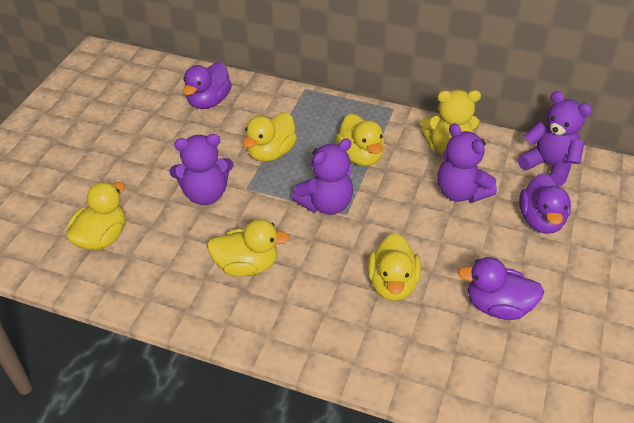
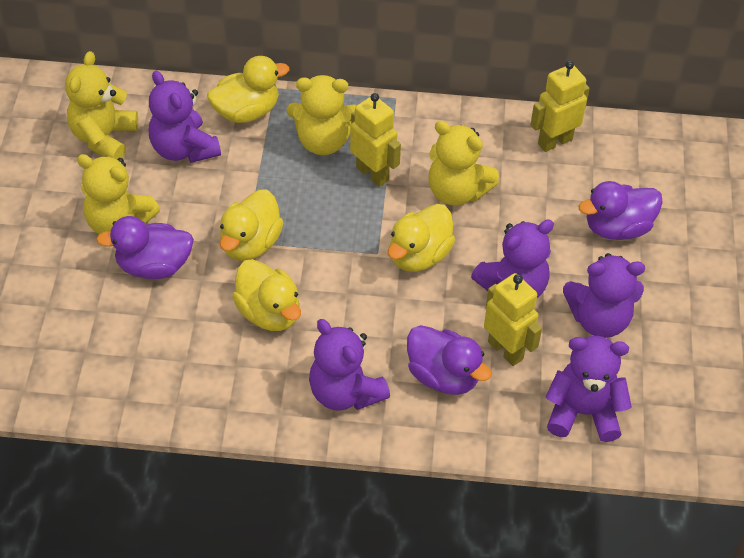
purple teddy bear: 4 -> 5
yellow duck: 5 -> 4
yellow robot: 0 -> 3
yellow teddy bear: 1 -> 4

